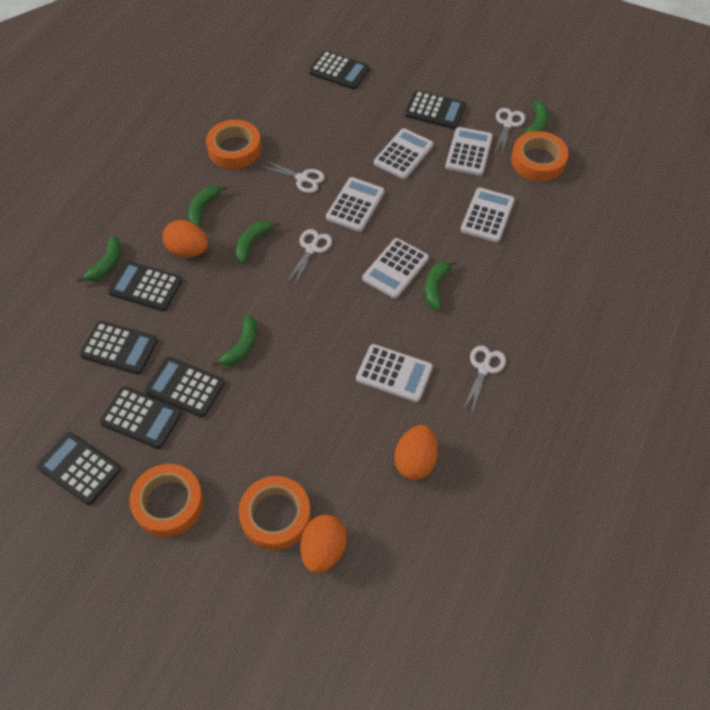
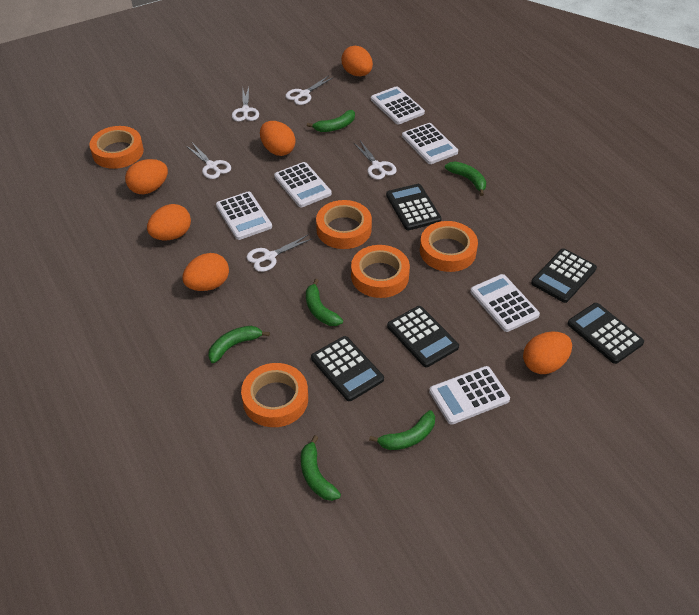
black calculator: 7 -> 5
orange egg: 3 -> 6
orange tape: 4 -> 5
white scissors: 4 -> 5

